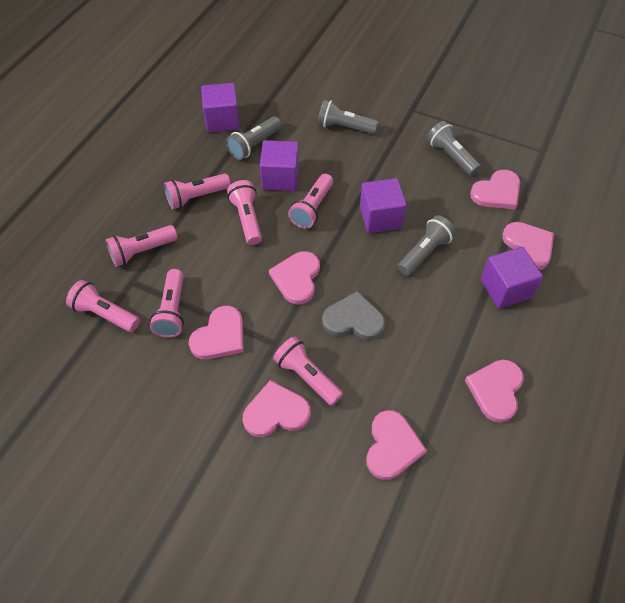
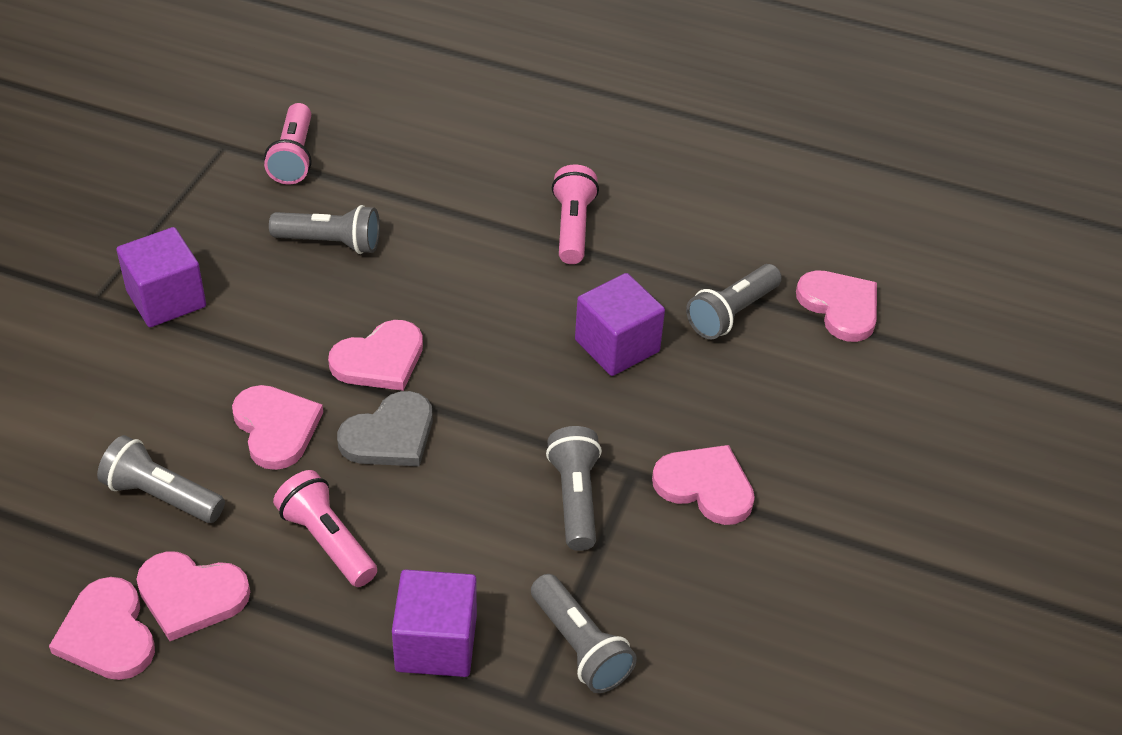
grey flashlight: 4 -> 5
pink flashlight: 7 -> 3
pink heart: 7 -> 6
purple cube: 4 -> 3

